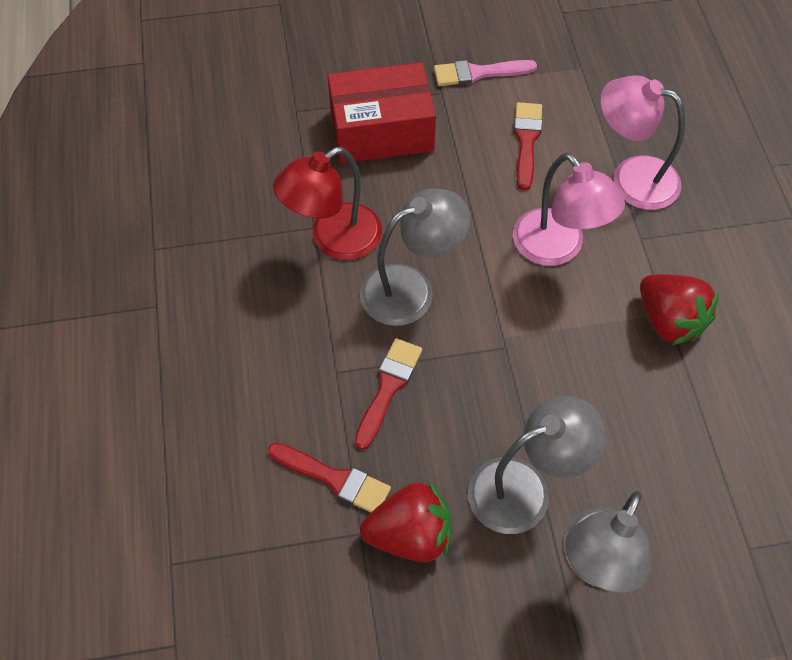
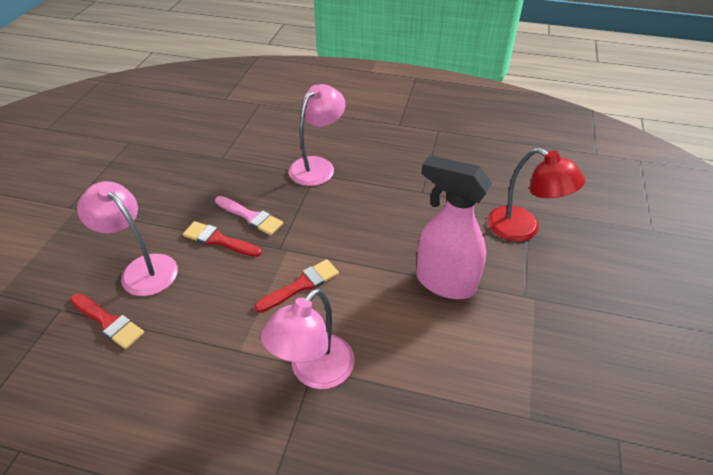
grey lamp: 3 -> 0
pink lamp: 2 -> 3
pink spray bottle: 0 -> 1
red box: 1 -> 0
red strawberry: 2 -> 0

